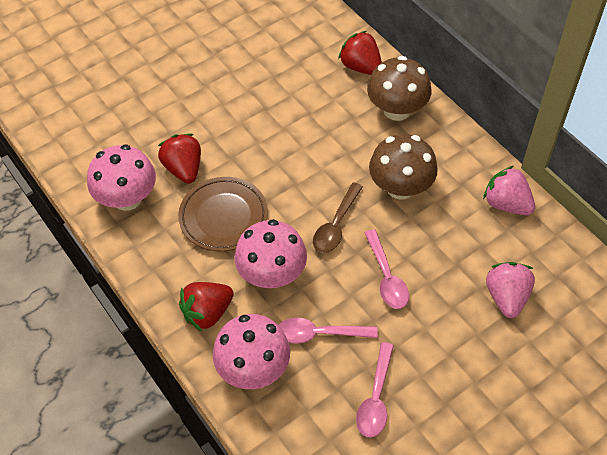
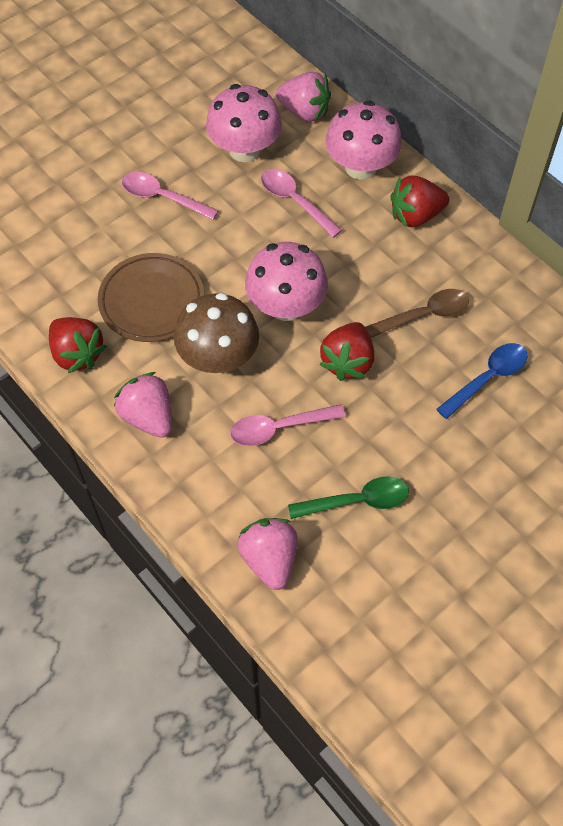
blue spoon: 0 -> 1
brown mushroom: 2 -> 1
green spoon: 0 -> 1
pink strawberry: 2 -> 3

